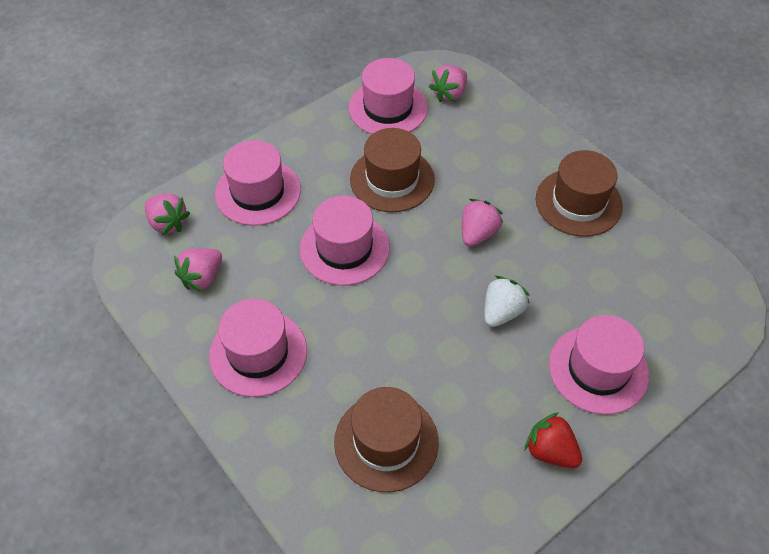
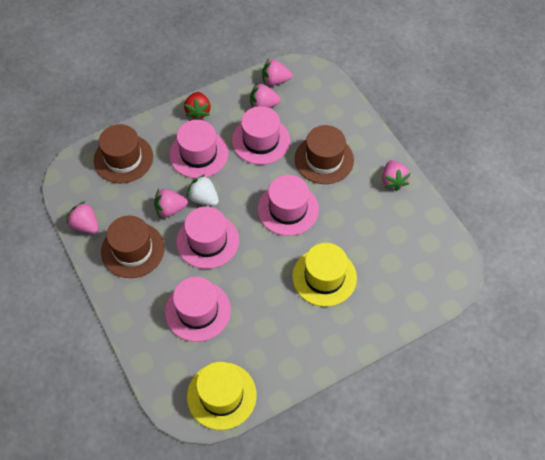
pink strawberry: 4 -> 5
yellow hat: 0 -> 2

